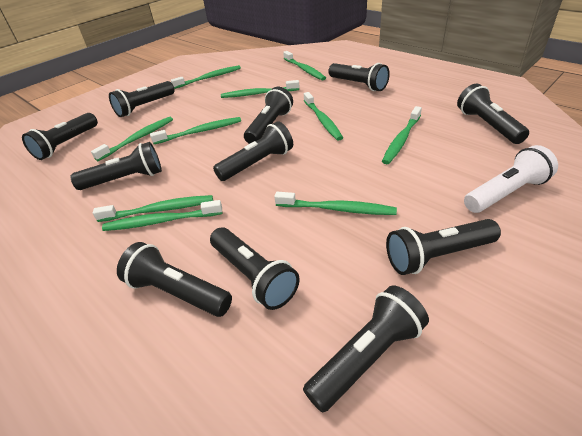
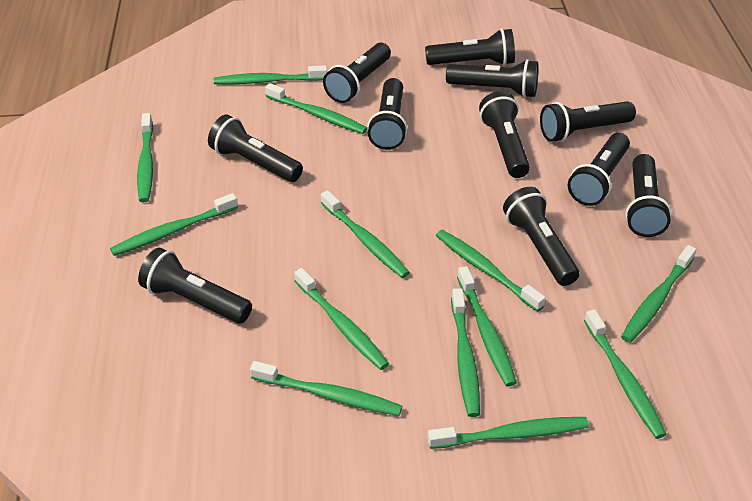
green toothbrush: 10 -> 13
white flashlight: 1 -> 0

